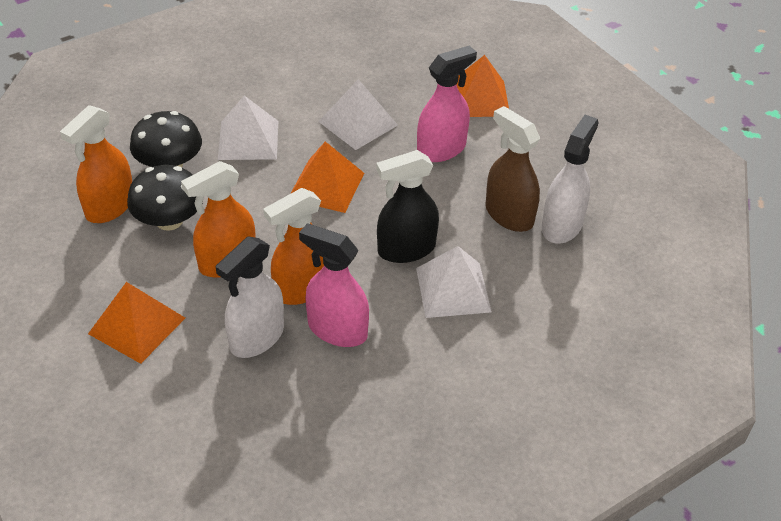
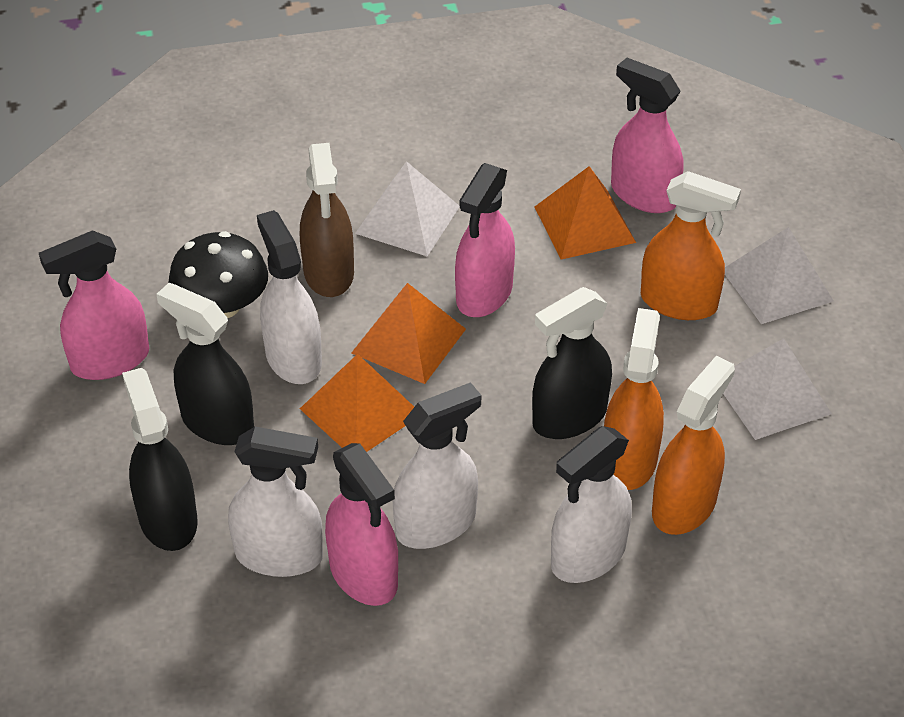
black mushroom: 2 -> 1
black spray bottle: 1 -> 3
pink spray bottle: 2 -> 4
white spray bottle: 2 -> 4

